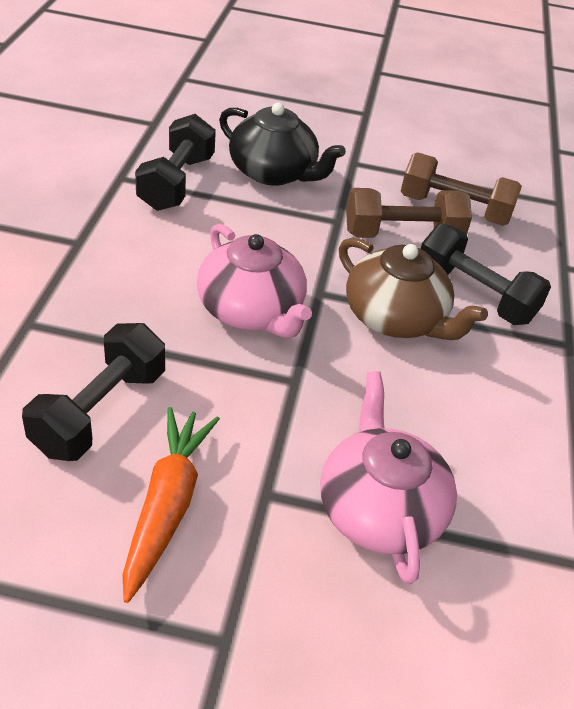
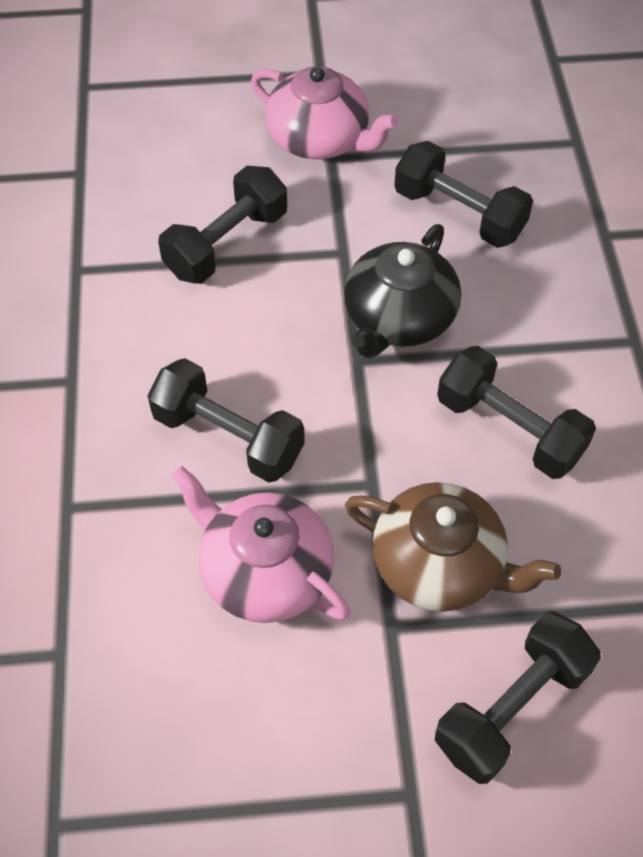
black dumbbell: 3 -> 5
brown dumbbell: 2 -> 0
orange carrot: 1 -> 0

